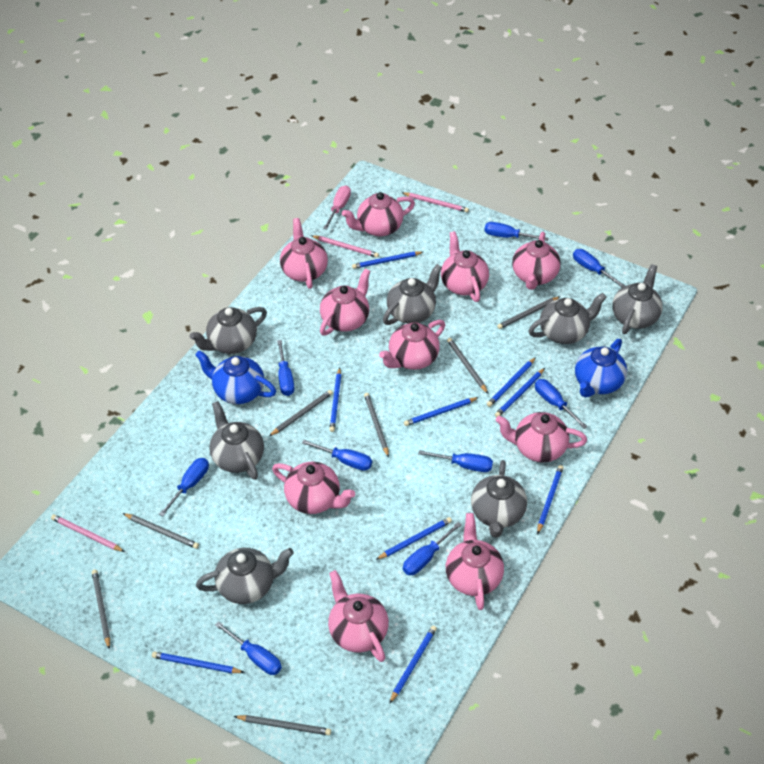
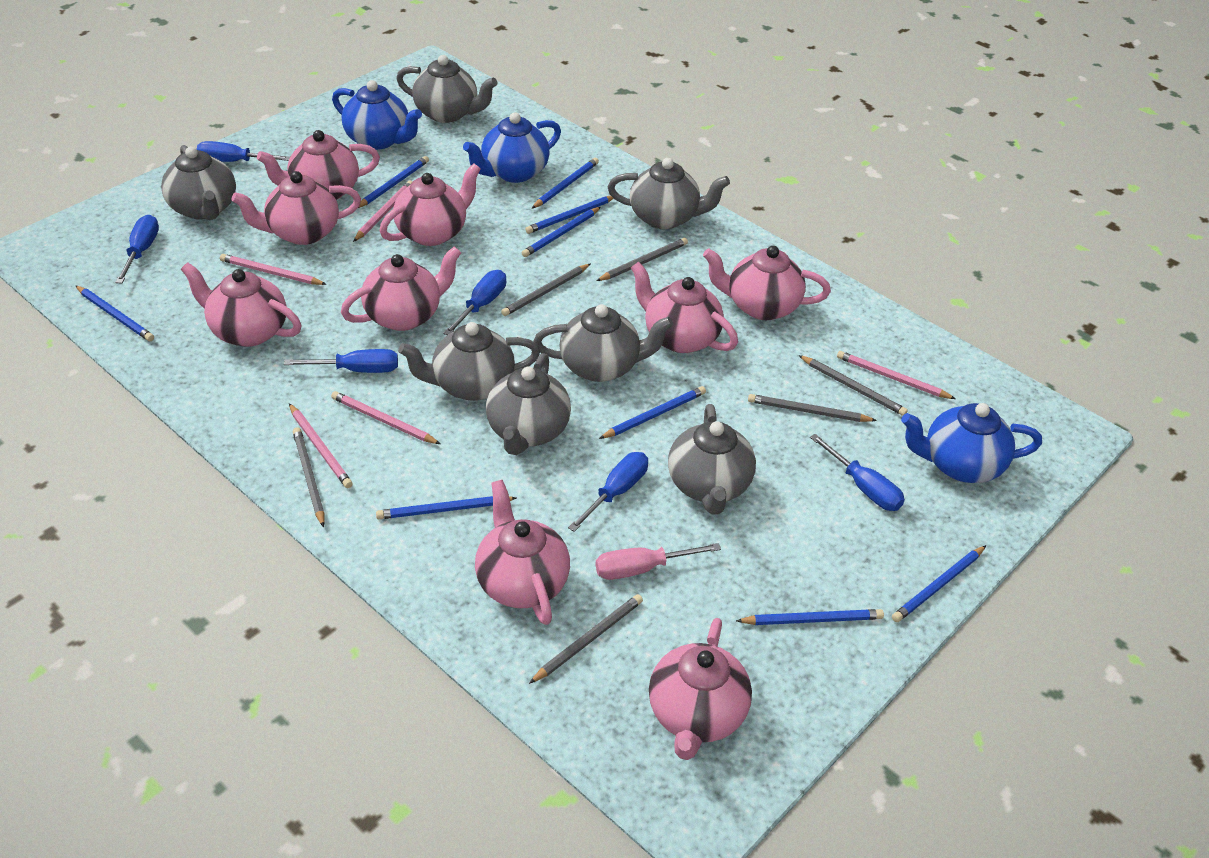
blue screwdriver: 9 -> 6
blue teapot: 2 -> 3
grey pencil: 7 -> 6
pink pencil: 3 -> 5
pink teapot: 10 -> 9

